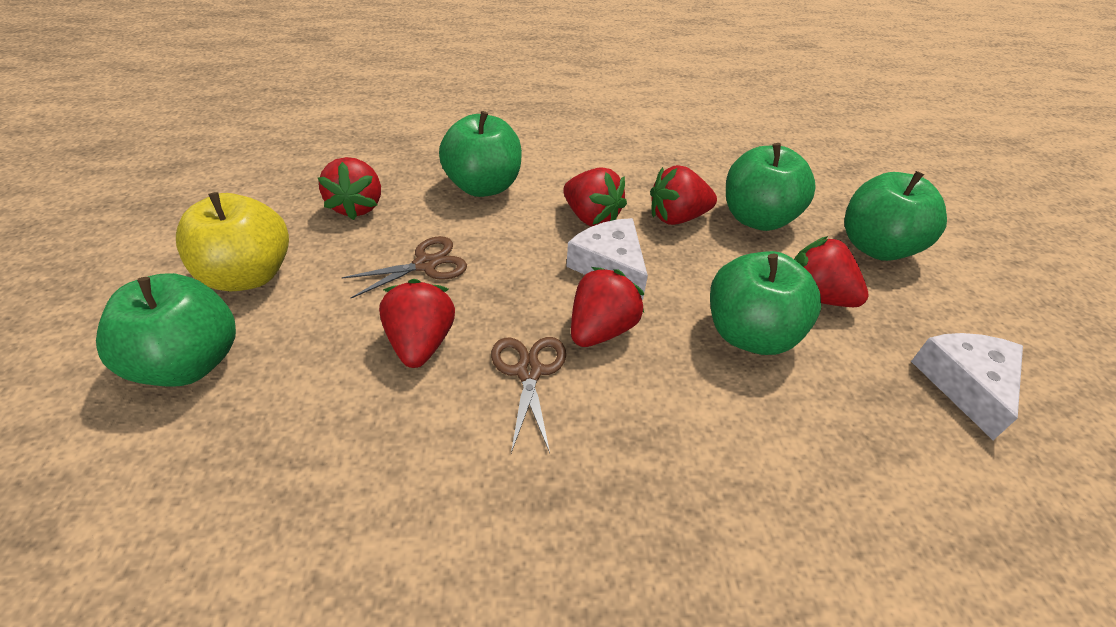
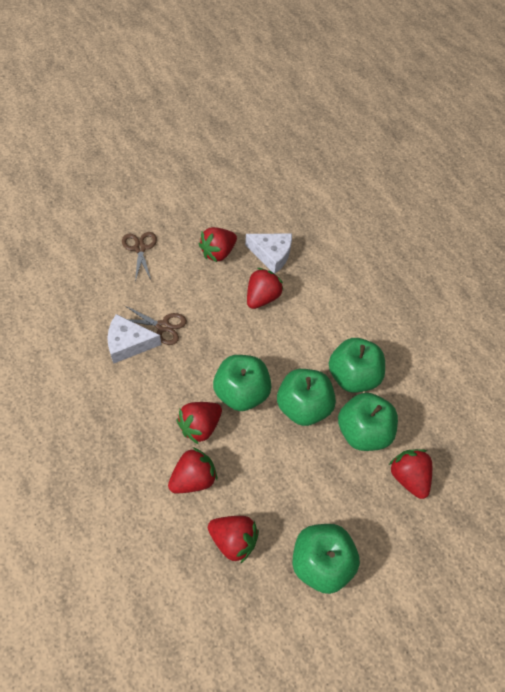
yellow apple: 1 -> 0

